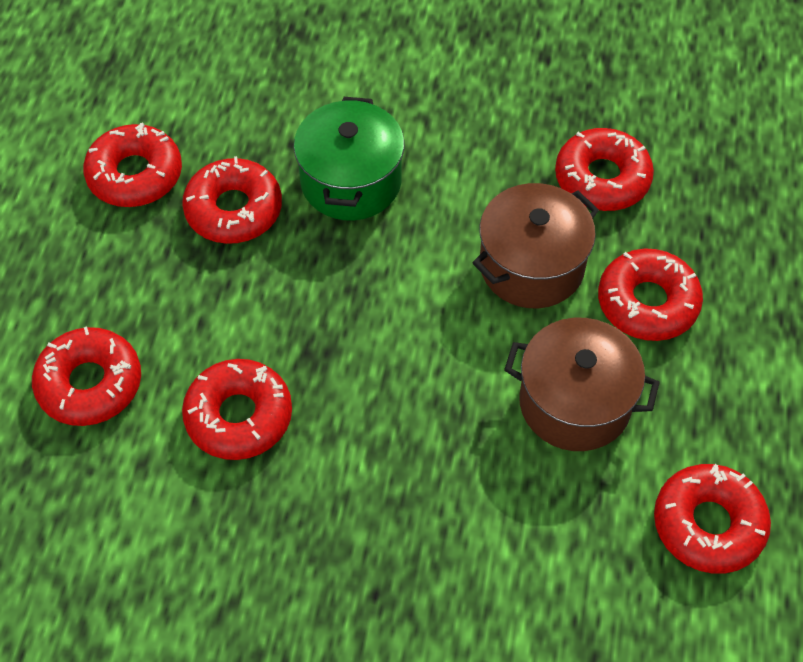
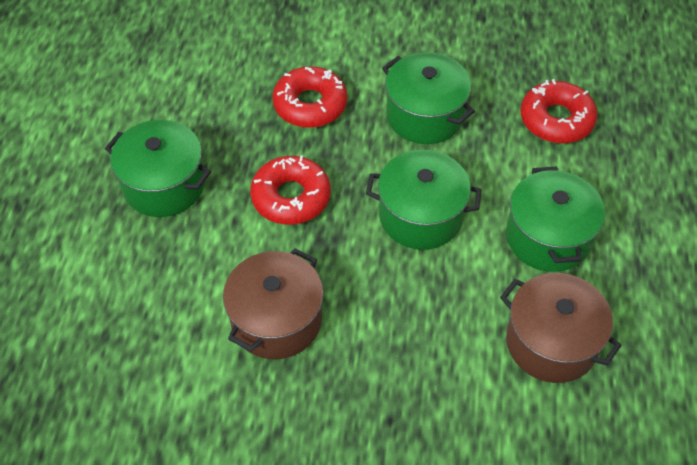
green pot: 1 -> 4
red donut: 7 -> 3

